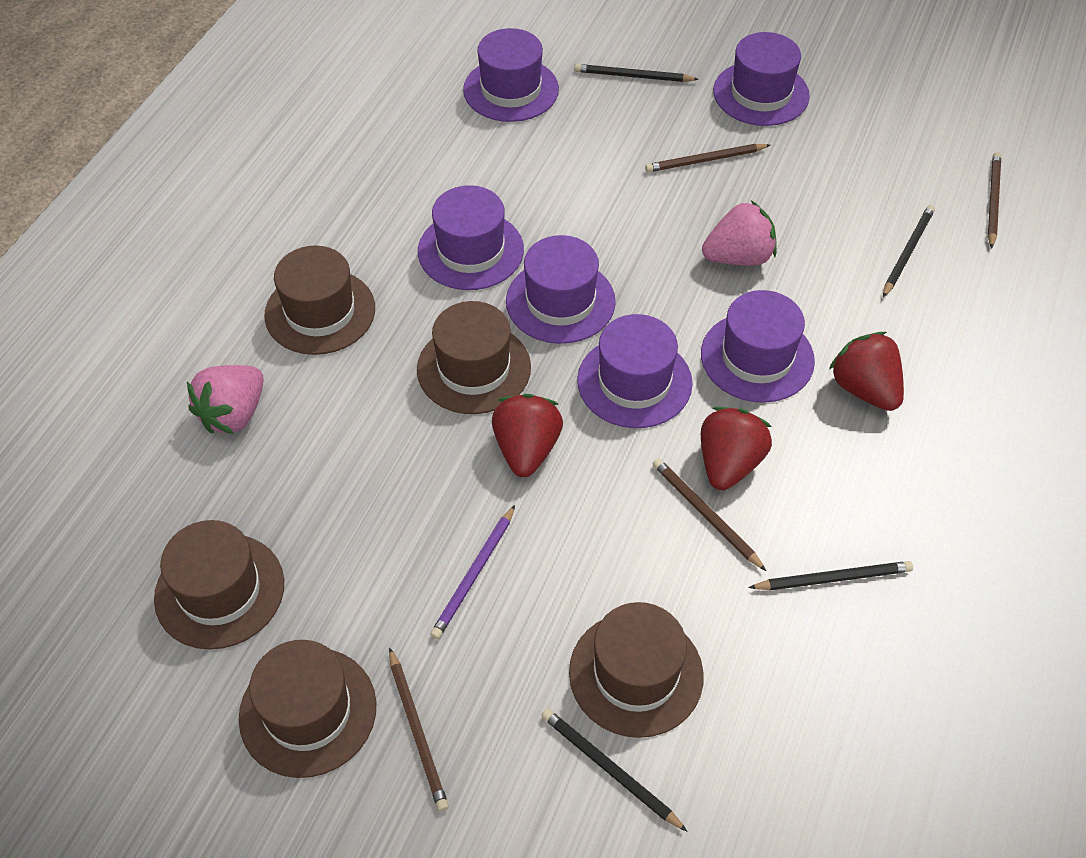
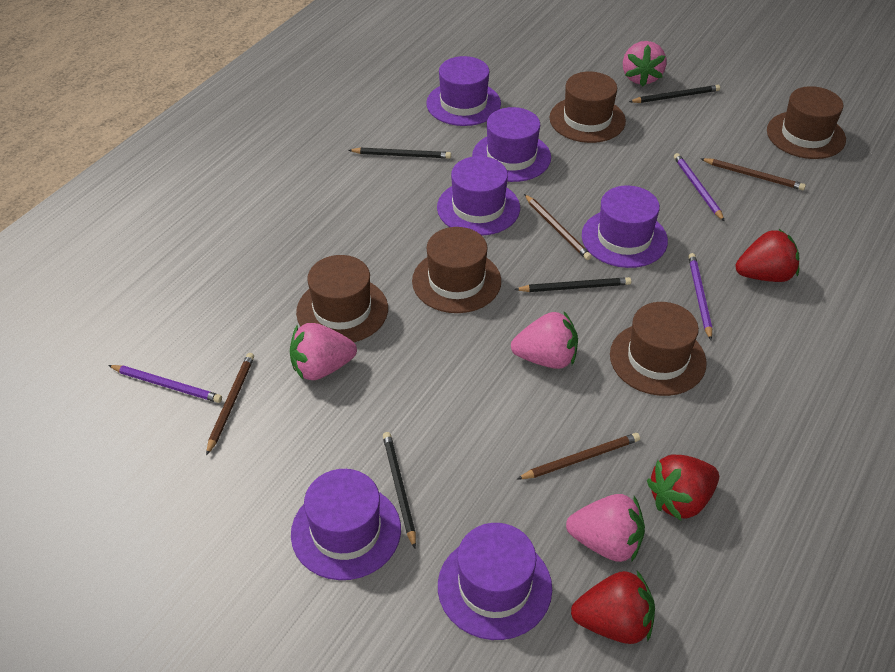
pink strawberry: 2 -> 4
purple pencil: 1 -> 3

